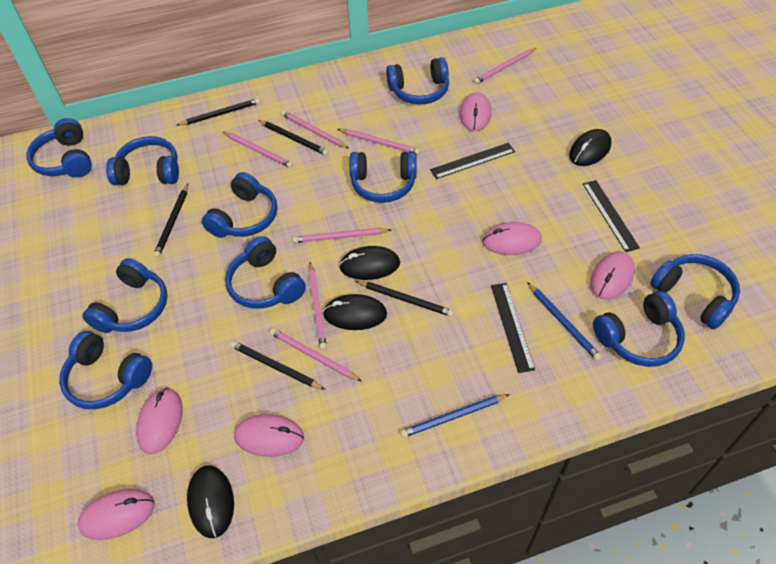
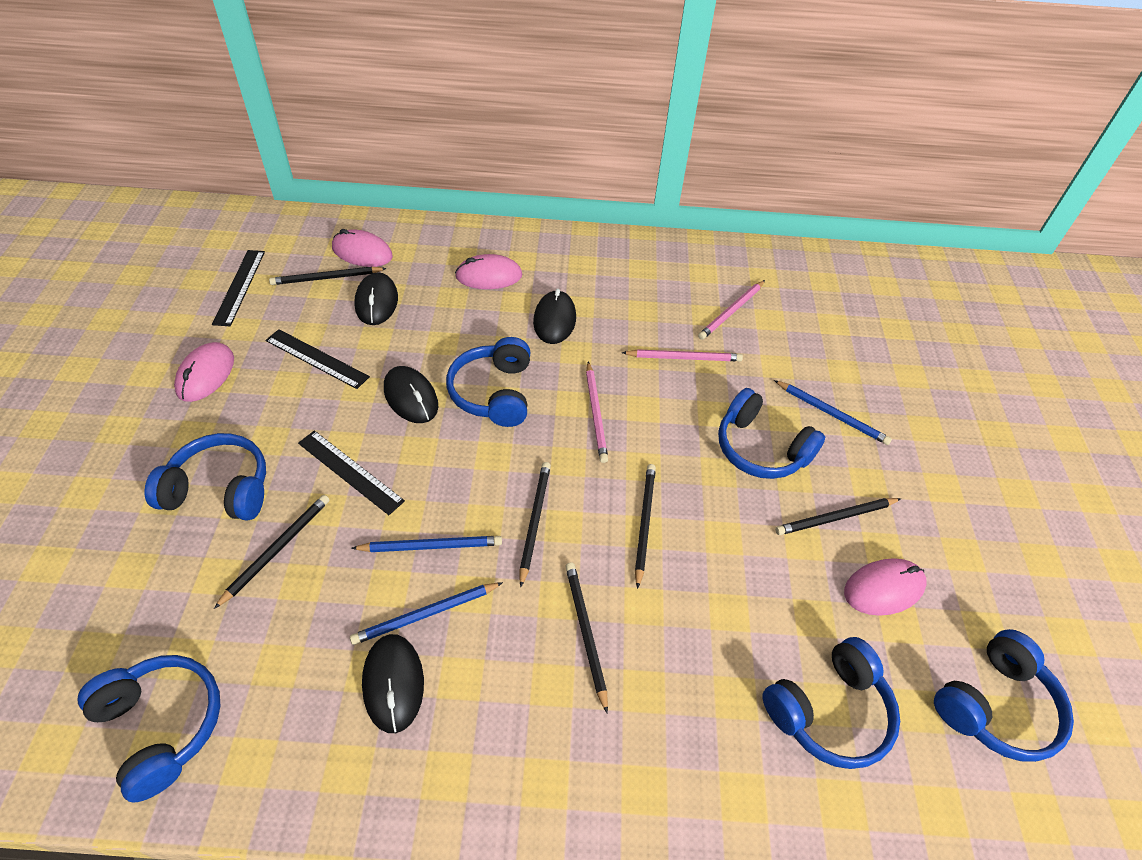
black pencil: 5 -> 6
blue headphones: 10 -> 6
blue pencil: 2 -> 3
pink mouse: 6 -> 4
pink pencil: 7 -> 3

